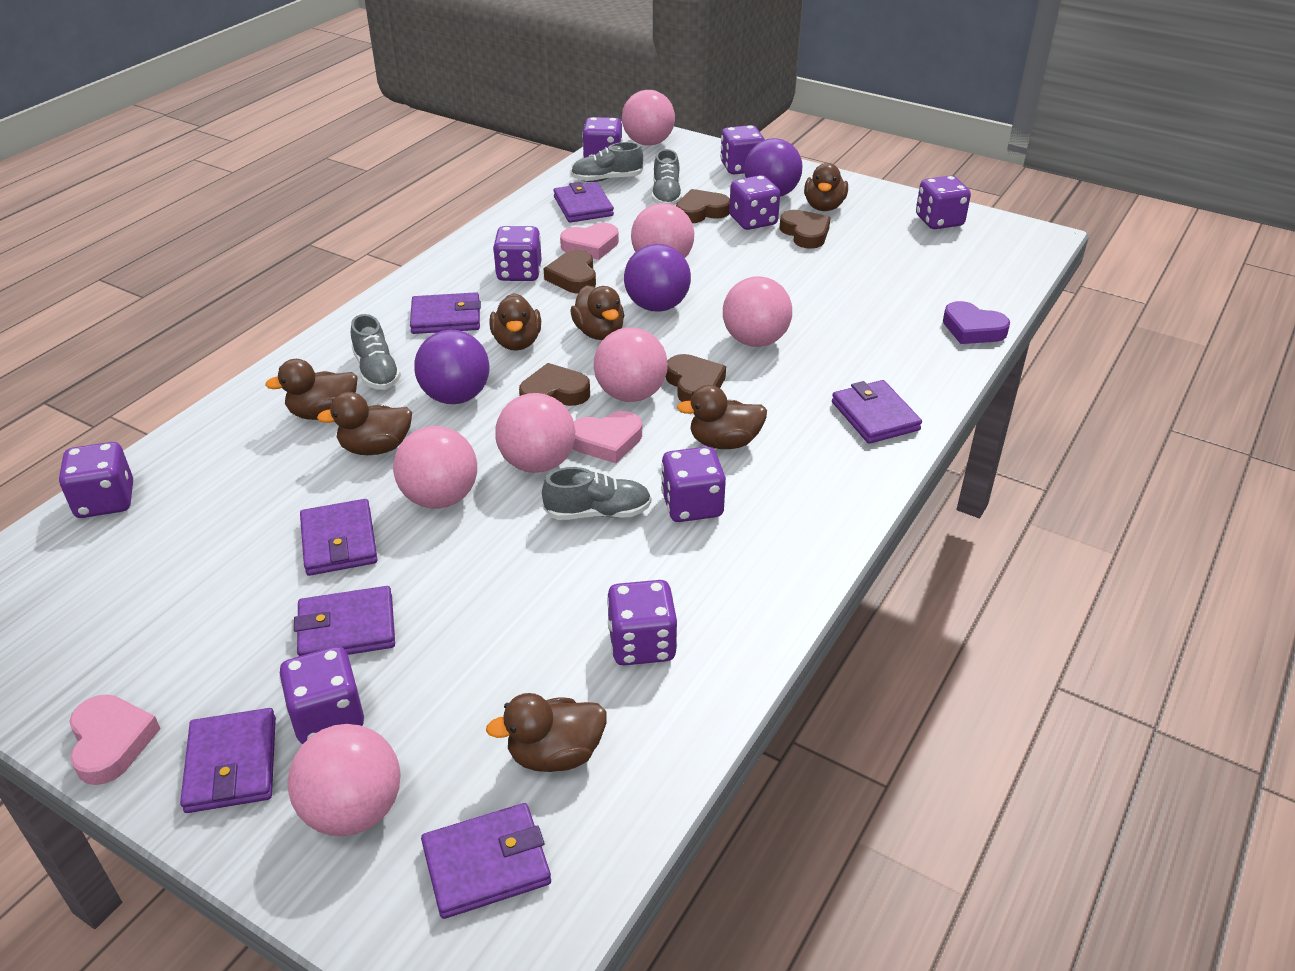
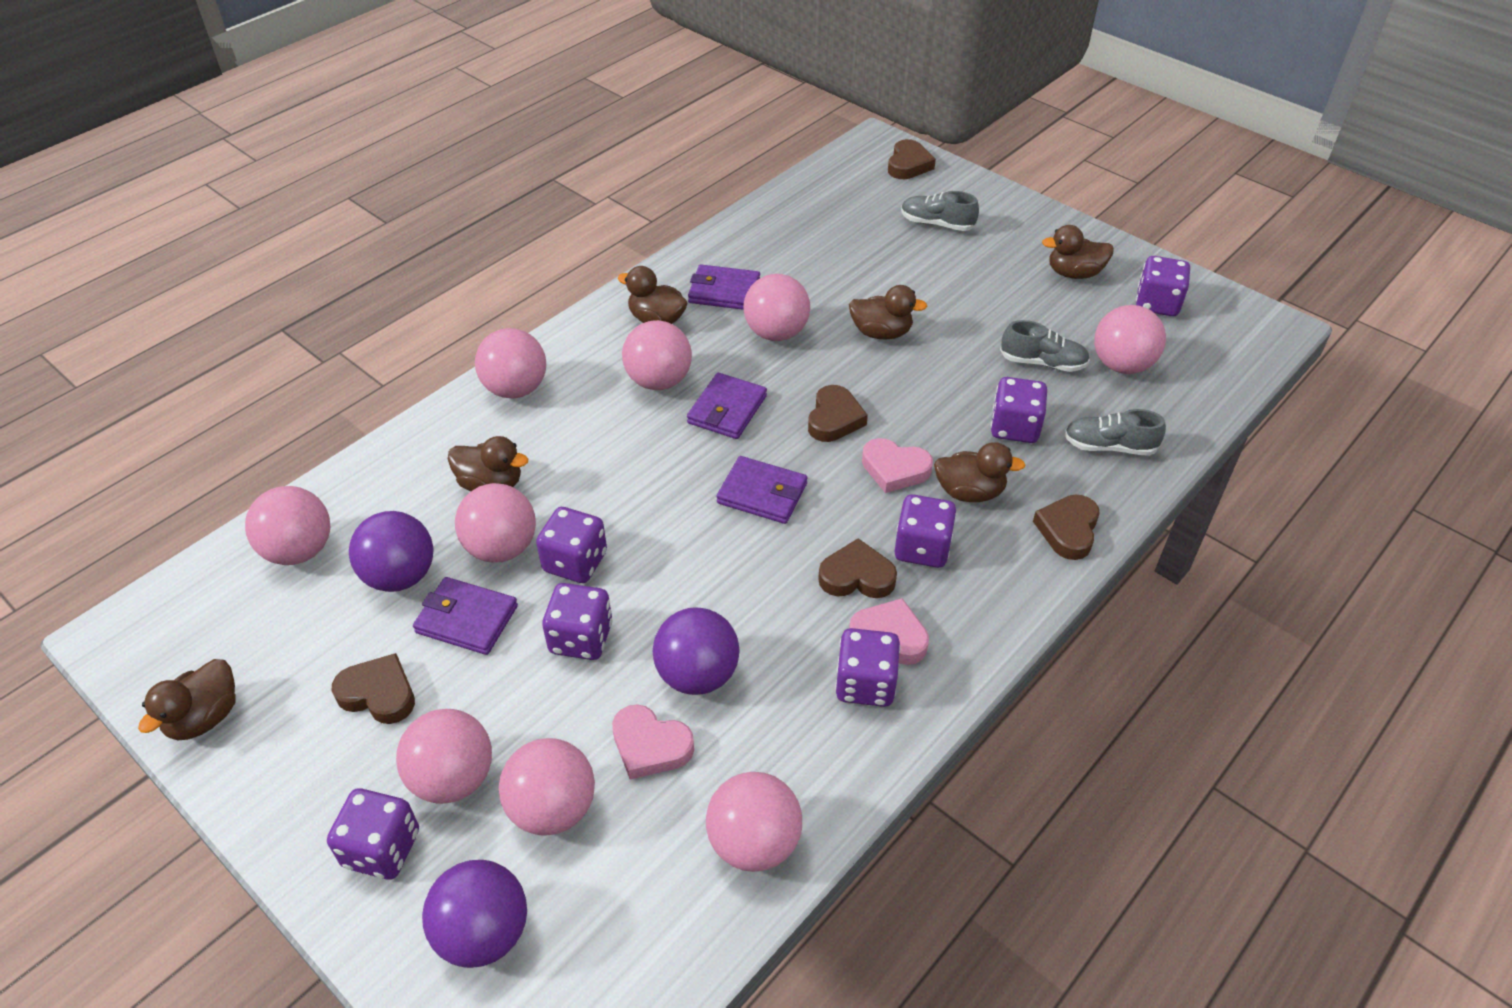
brown duck: 7 -> 6
grey shoe: 4 -> 3
pink ball: 7 -> 9
purple dice: 9 -> 7
purple heart: 1 -> 0
purple wallet: 7 -> 4

